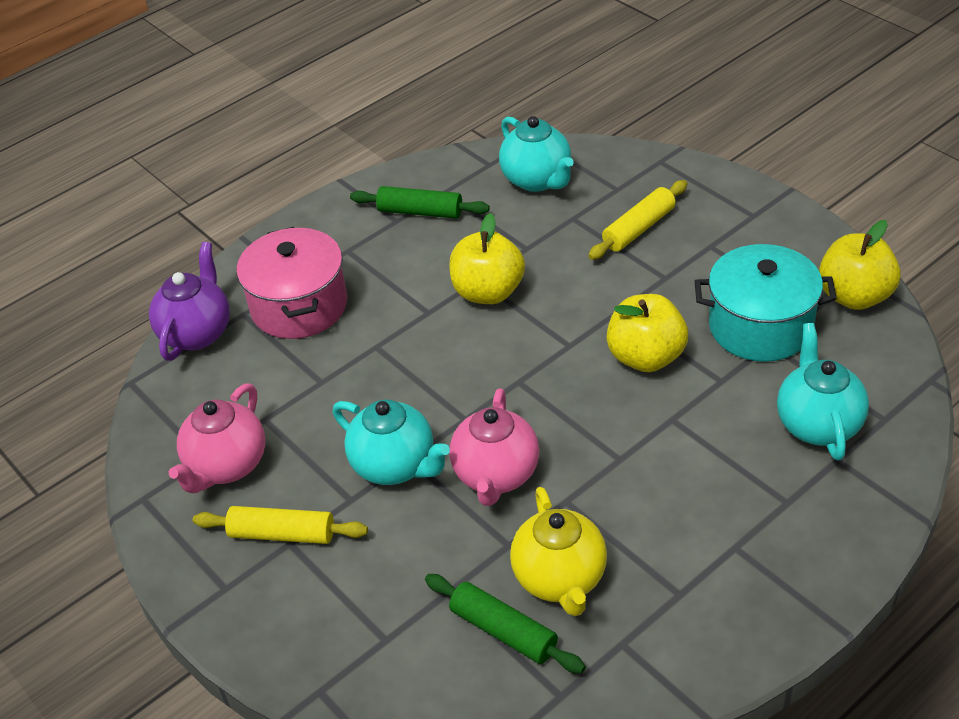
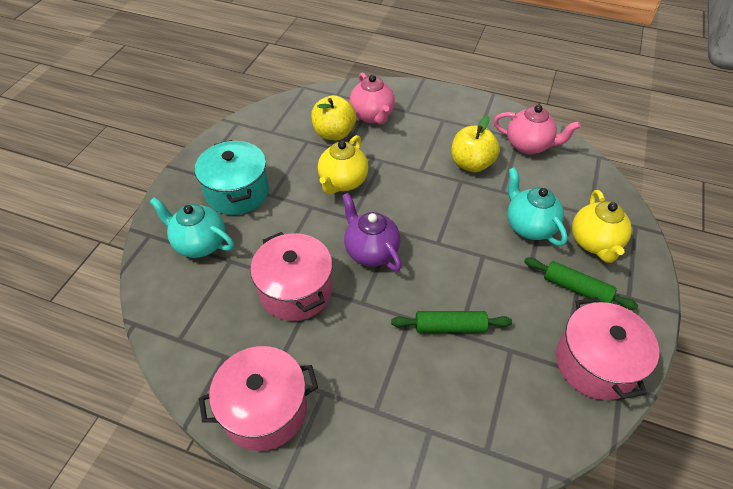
pink pot: 1 -> 3
turquoise teapot: 3 -> 2
yellow apple: 3 -> 2
yellow rolling pin: 2 -> 0
yellow teapot: 1 -> 2

